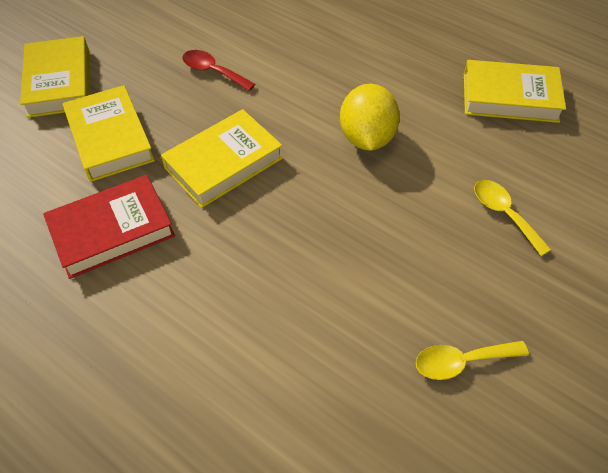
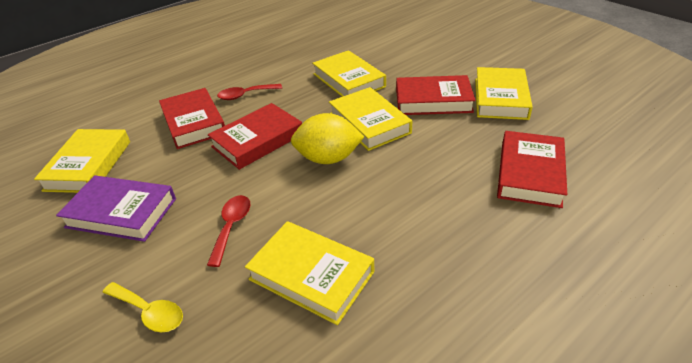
purple book: 0 -> 1
red book: 1 -> 4
red spoon: 1 -> 2
yellow book: 4 -> 5
yellow spoon: 2 -> 1

